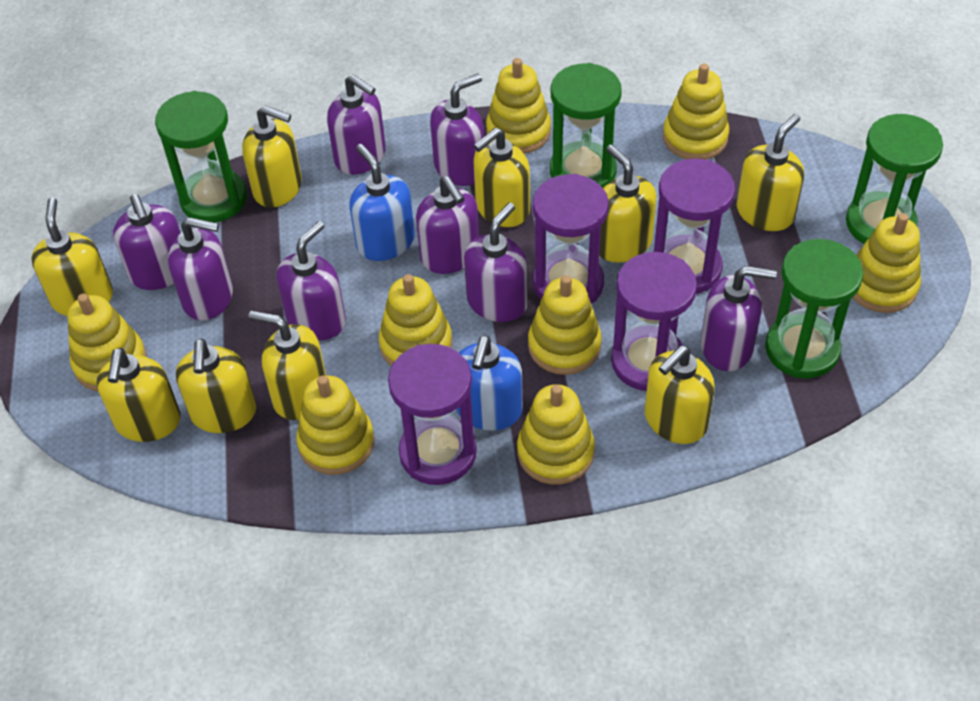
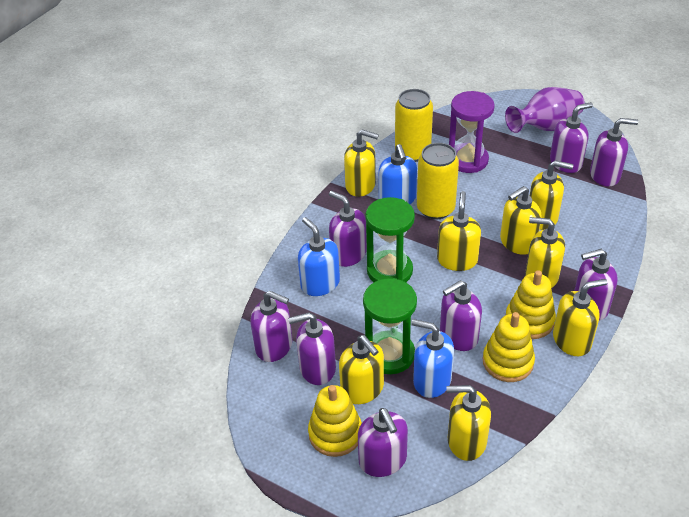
blue soap dispenser: 2 -> 3
green hourglass: 4 -> 2
purple hourglass: 4 -> 1
purple vase: 0 -> 1
yellow can: 0 -> 2
yellow soap dispenser: 9 -> 8
yellow stacking toy: 8 -> 3

